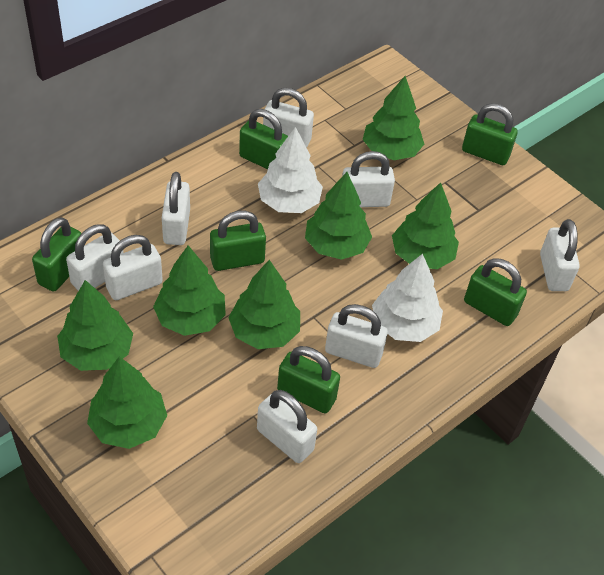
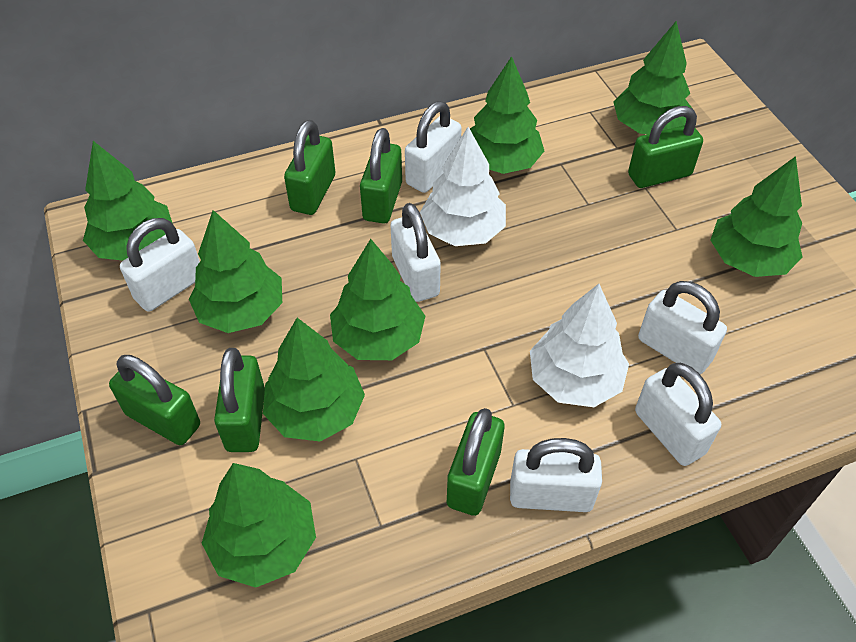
green tree: 7 -> 8
white padlock: 8 -> 6

